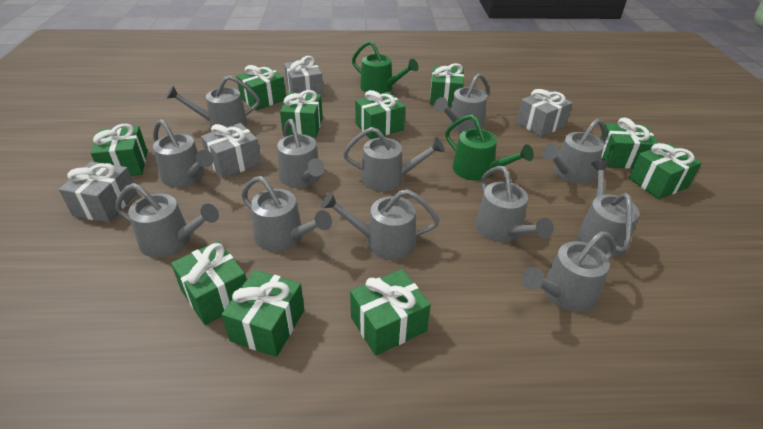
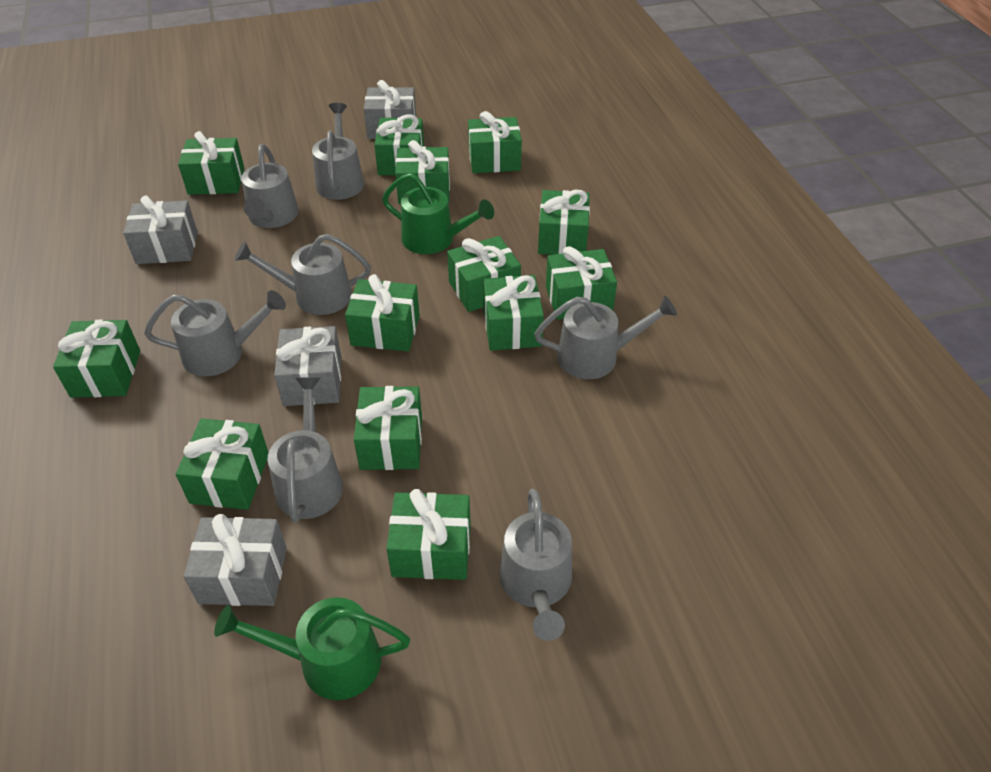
green gift: 10 -> 13
grey watering can: 12 -> 7

